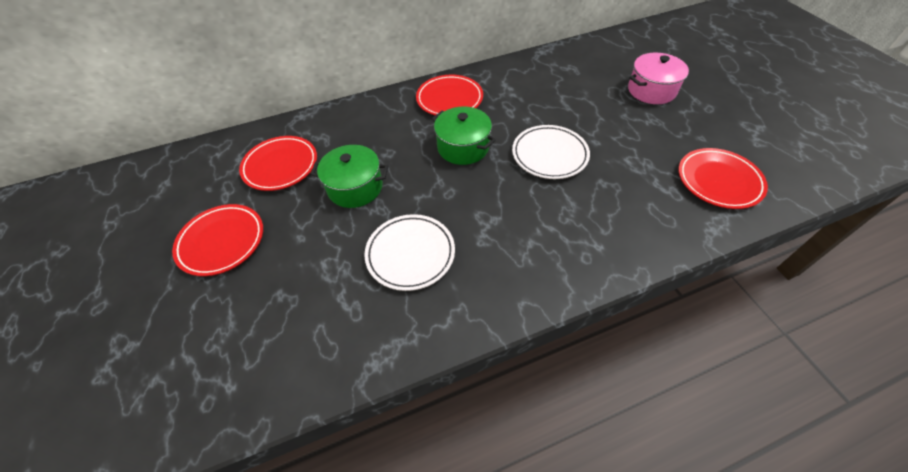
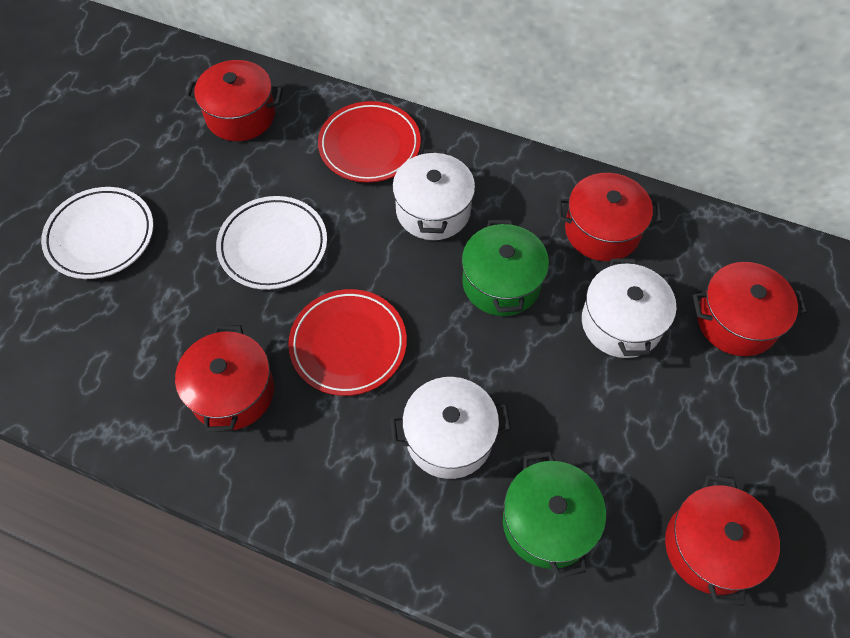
pink pot: 1 -> 0
red plate: 4 -> 2
red pot: 0 -> 5
white pot: 0 -> 3

